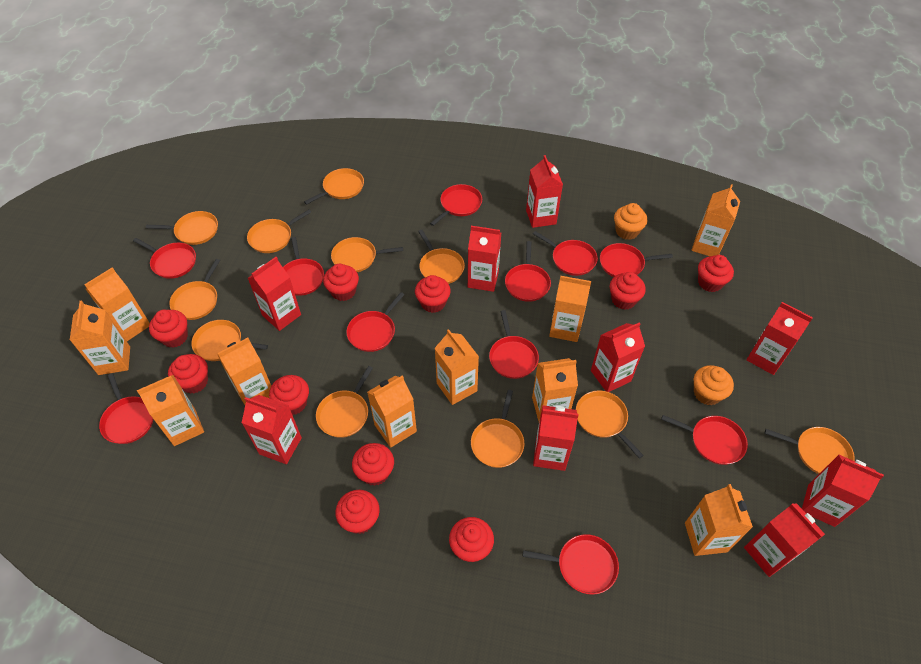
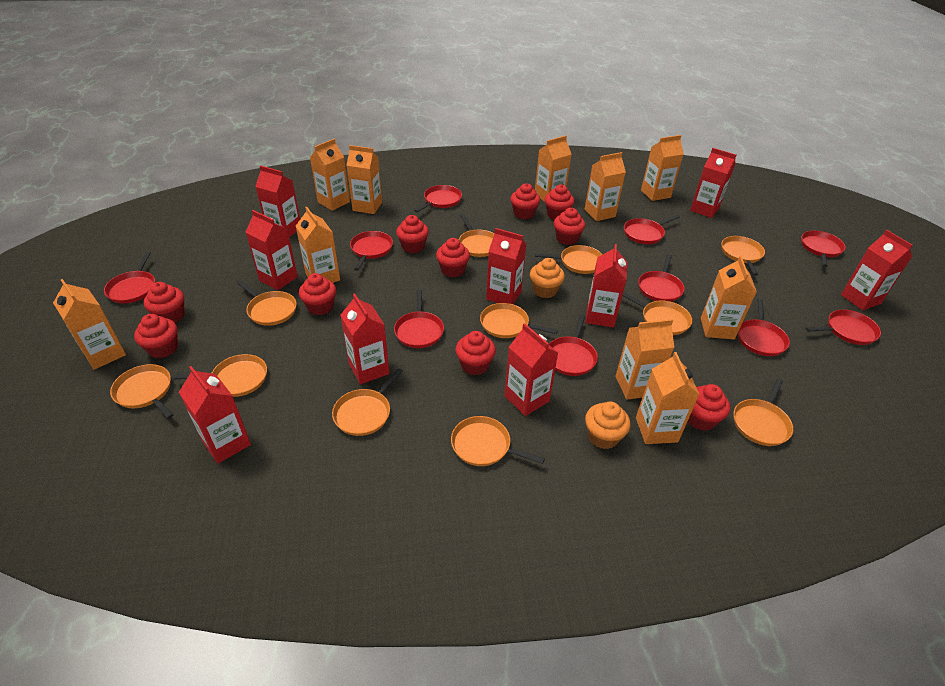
red pan: 11 -> 10

